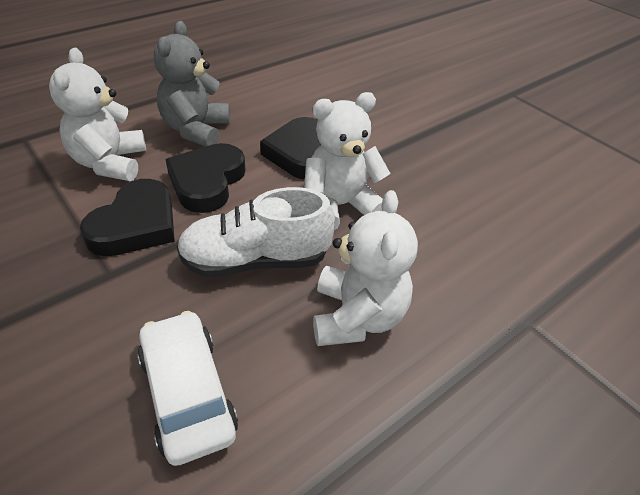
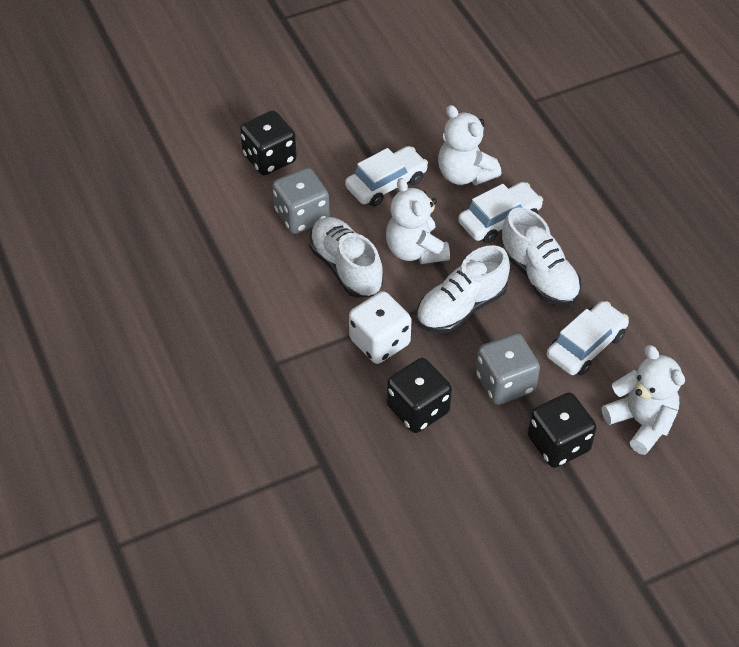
black dice: 0 -> 3
black heart: 3 -> 0
grey dice: 0 -> 2
grey teddy bear: 1 -> 0
white car: 1 -> 3
white dice: 0 -> 1
white shoe: 1 -> 3

